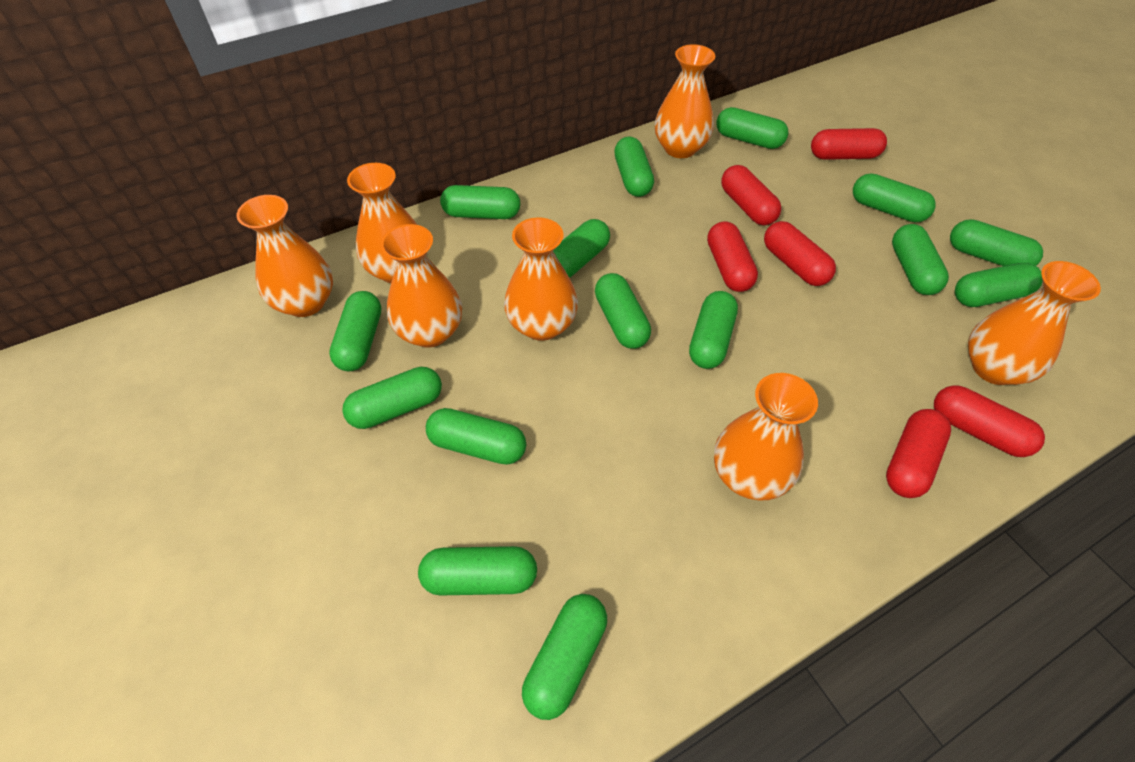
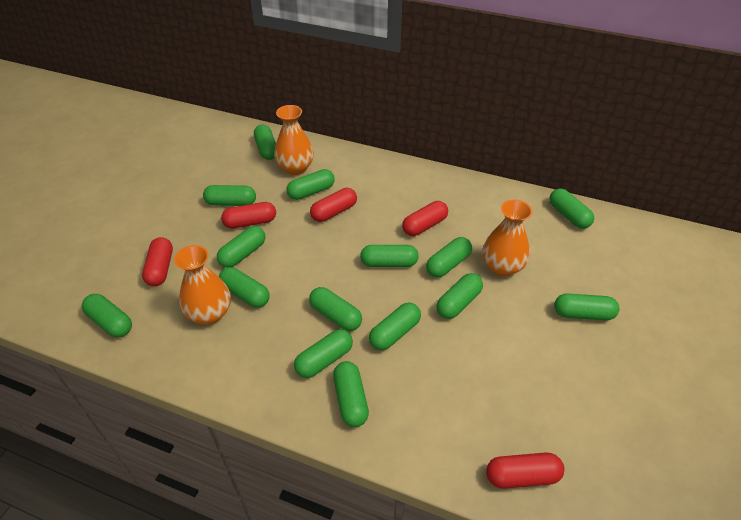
orange vase: 7 -> 3
red capsule: 6 -> 5

